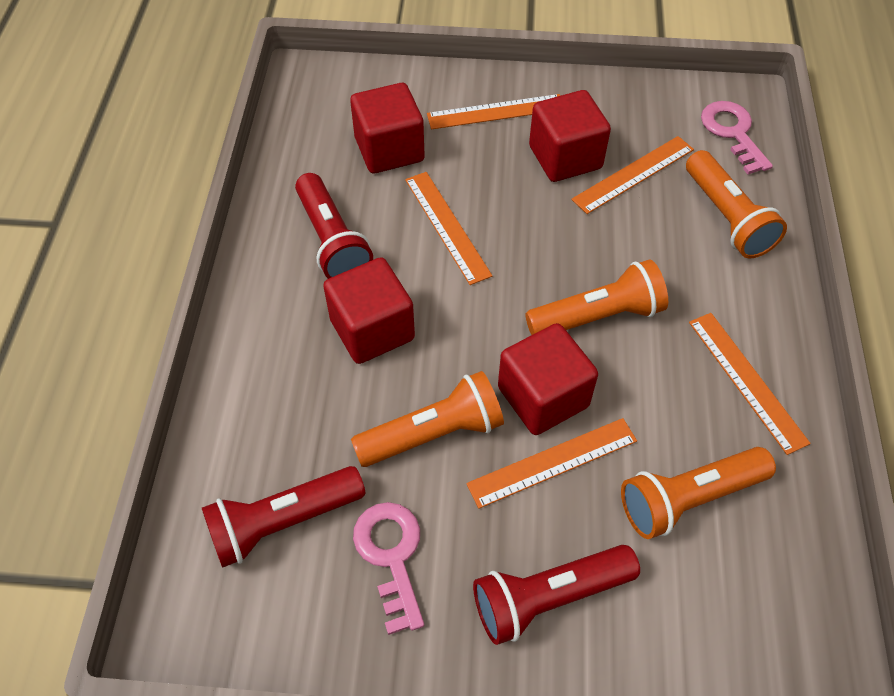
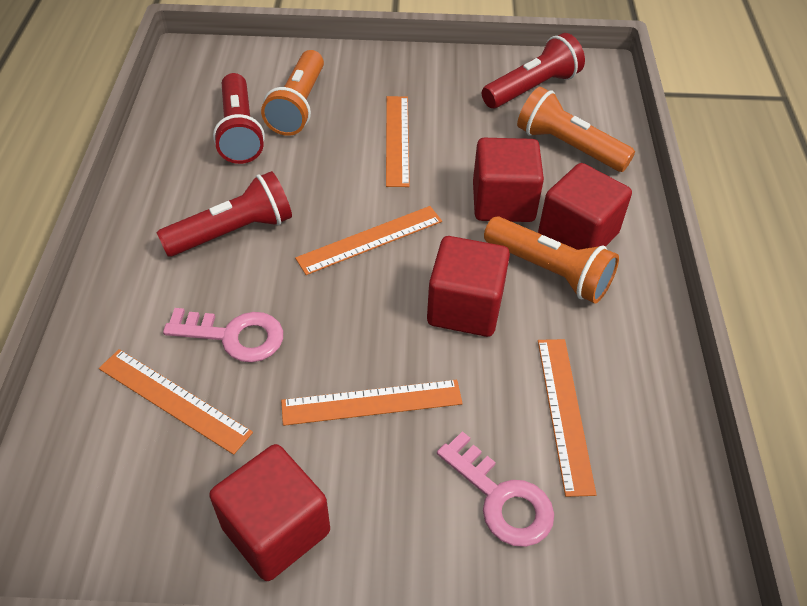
orange flashlight: 4 -> 3

